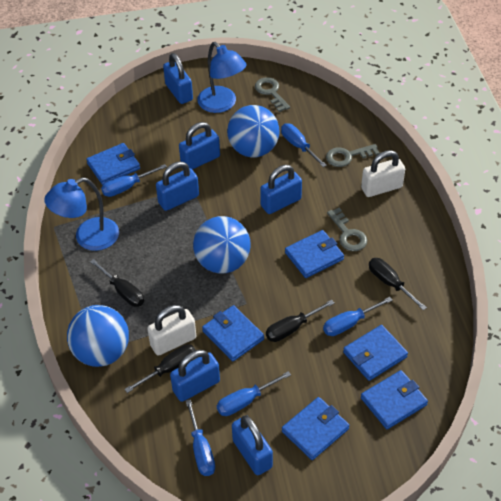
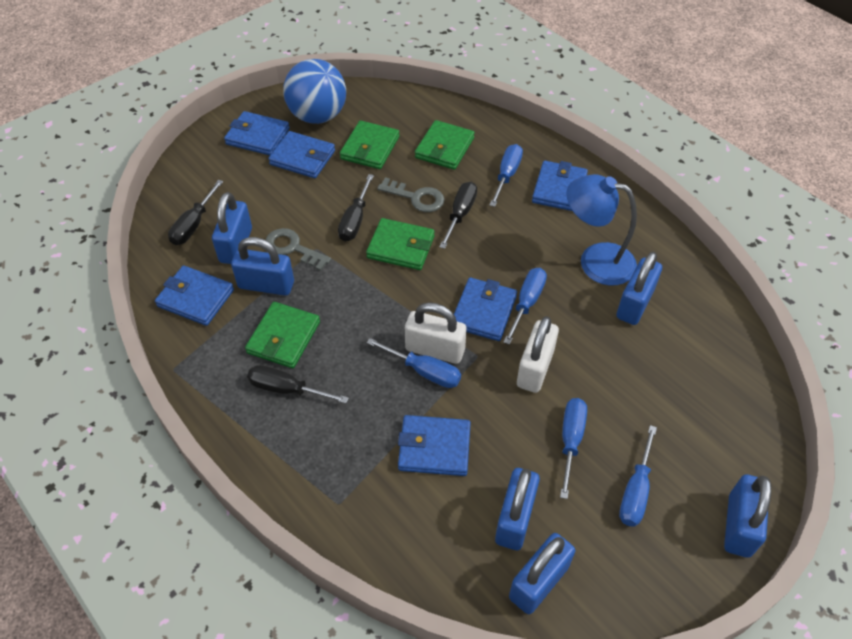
blue ball: 3 -> 1
blue lamp: 2 -> 1
green wallet: 0 -> 4
grey key: 3 -> 2

